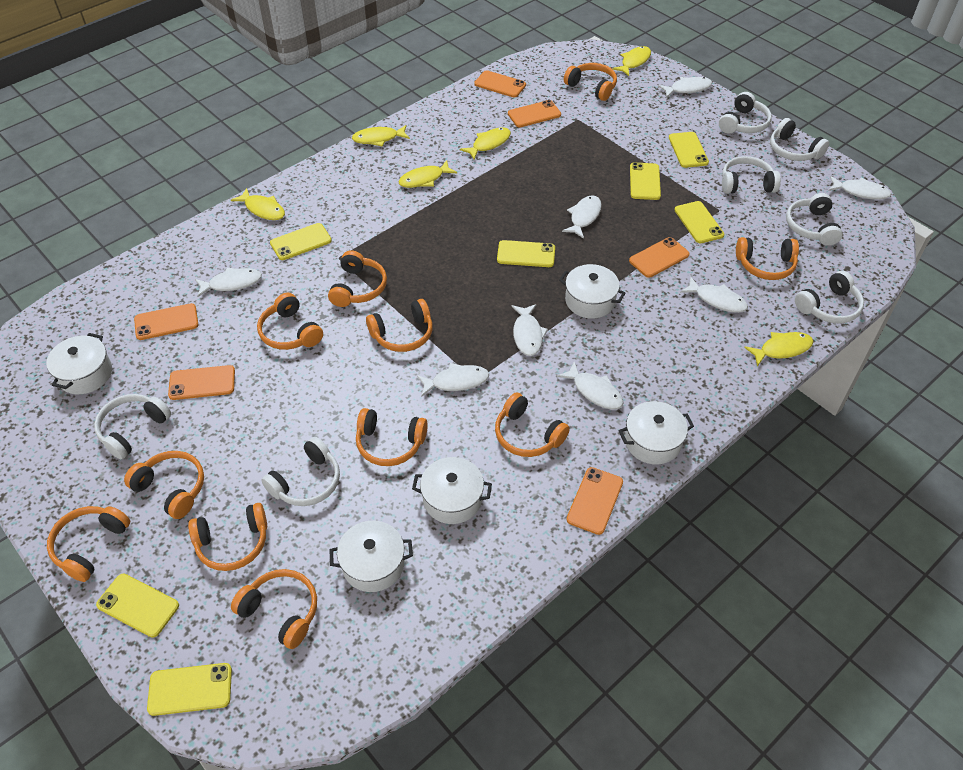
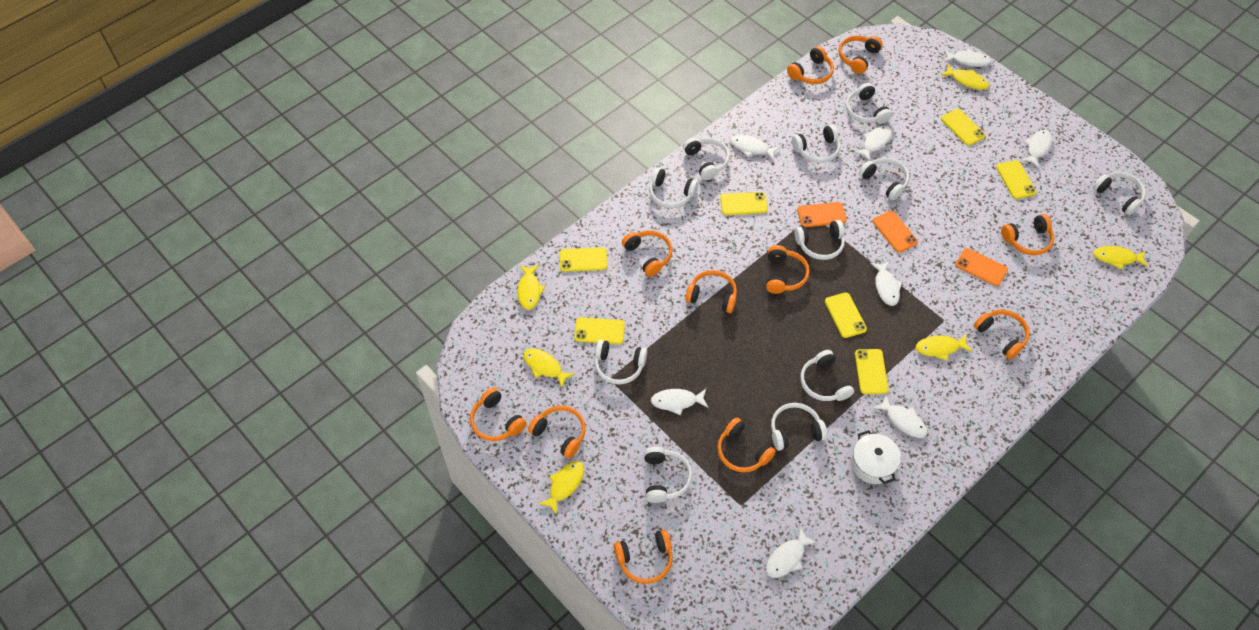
orange phone: 6 -> 3
white headphones: 7 -> 11
white pot: 5 -> 1

